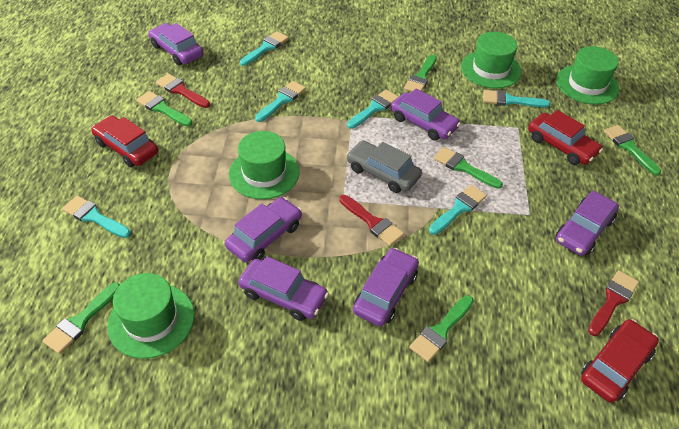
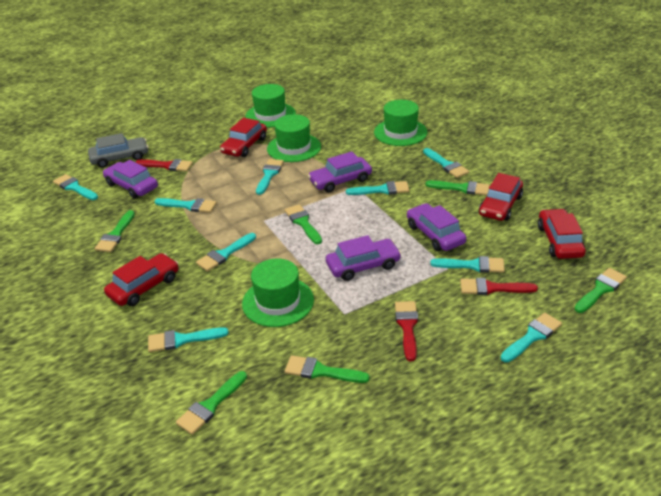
purple car: 6 -> 4
red car: 3 -> 4
turquoise brush: 6 -> 9

